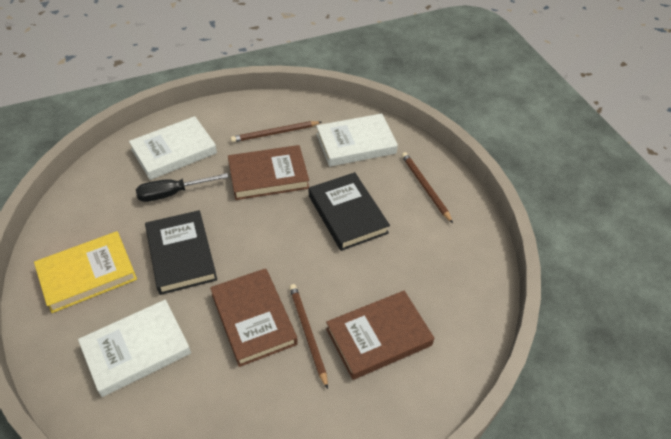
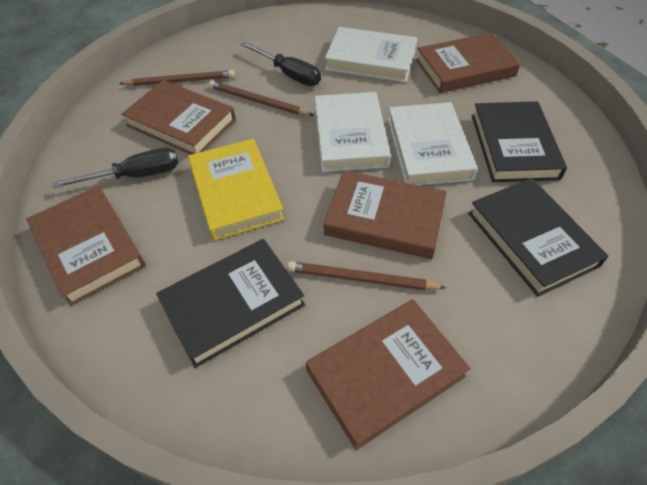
black book: 2 -> 3
black screwdriver: 1 -> 2
brown book: 3 -> 5

